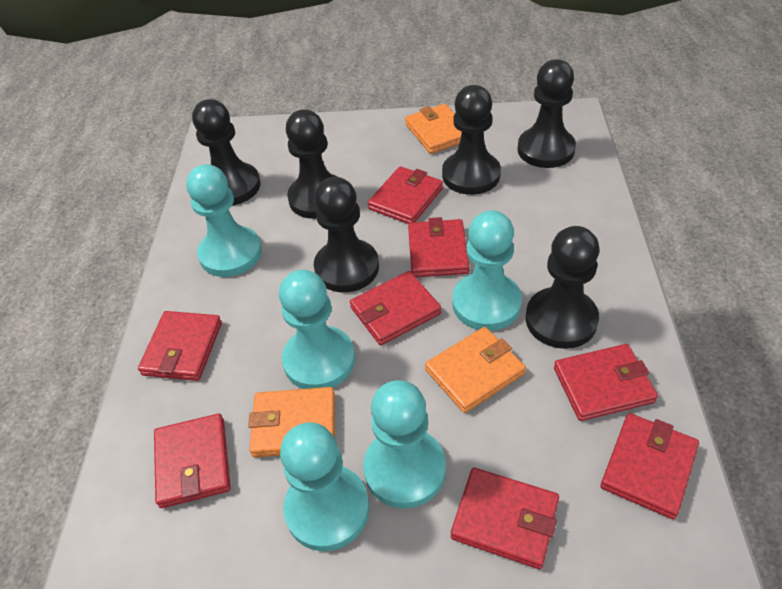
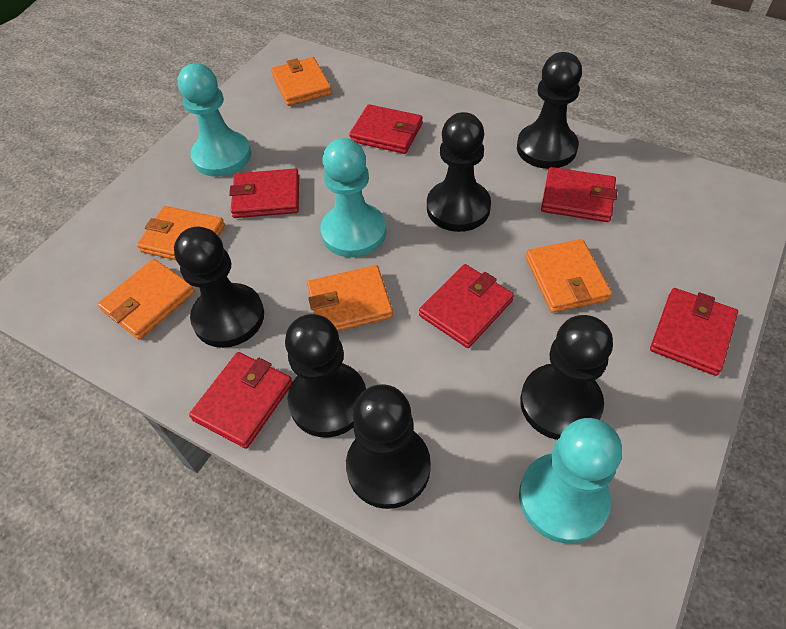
orange wallet: 3 -> 5
red wallet: 8 -> 6
turquoise pawn: 5 -> 3

